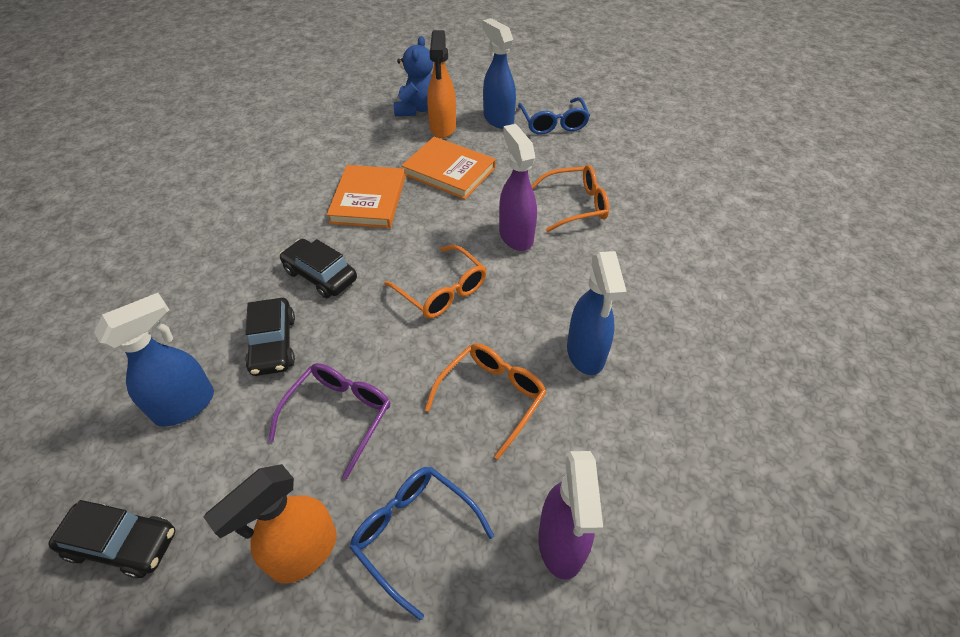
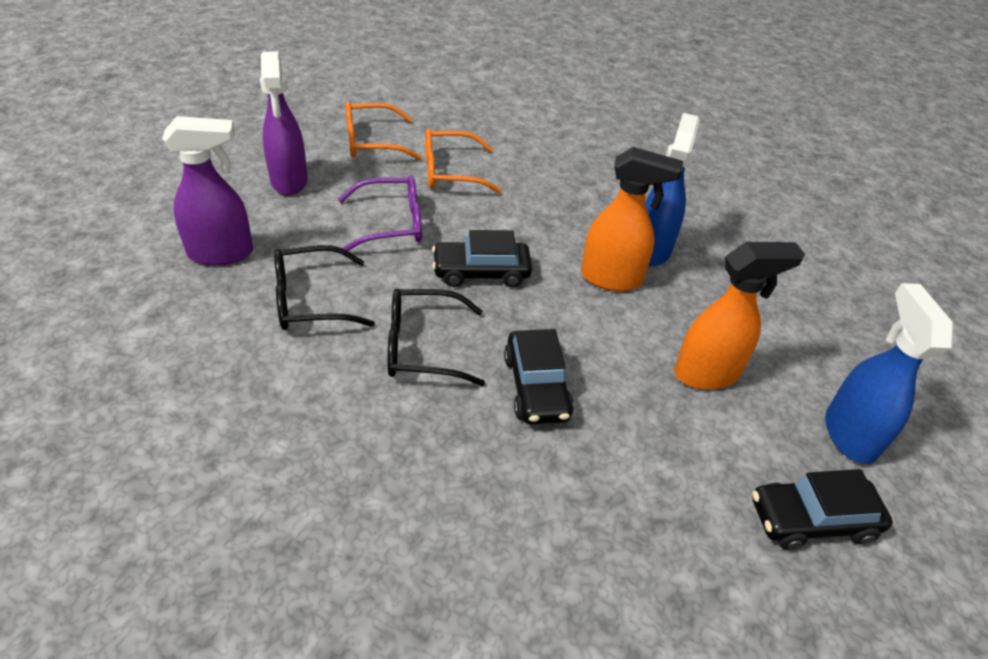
black glasses: 0 -> 2
blue glasses: 2 -> 0
blue spray bottle: 3 -> 2
blue teddy bear: 1 -> 0
orange book: 2 -> 0
orange glasses: 3 -> 2

